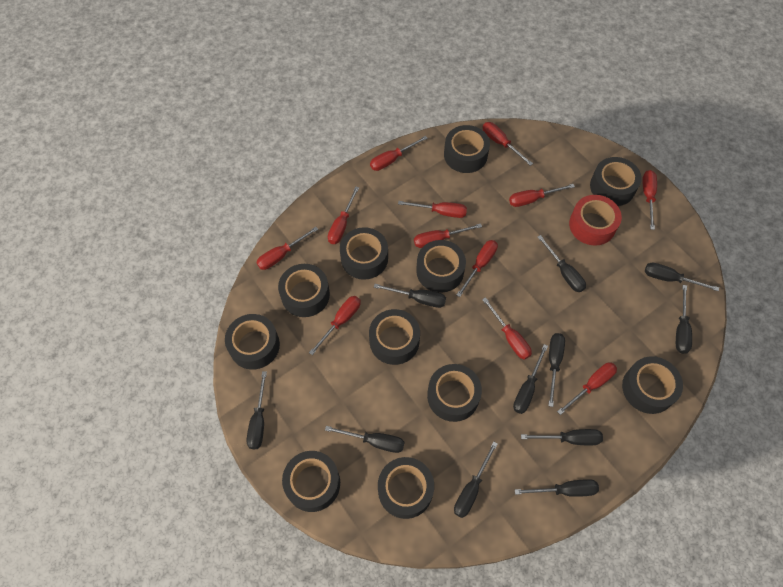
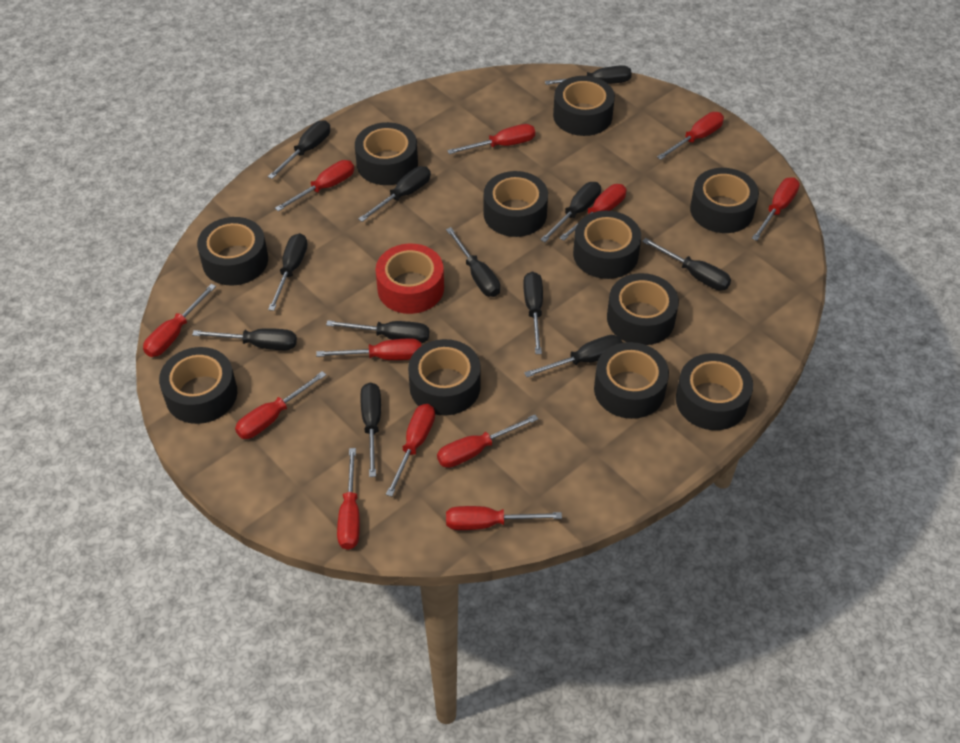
black screwdriver: 11 -> 12

